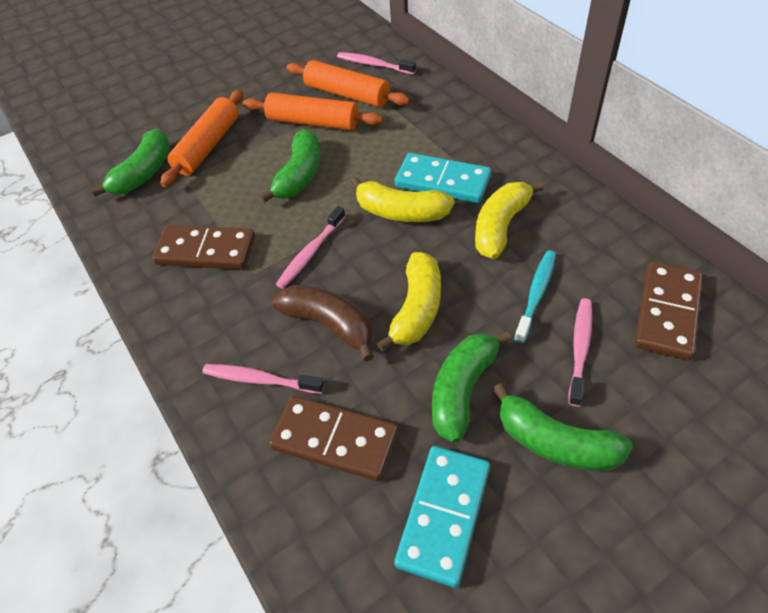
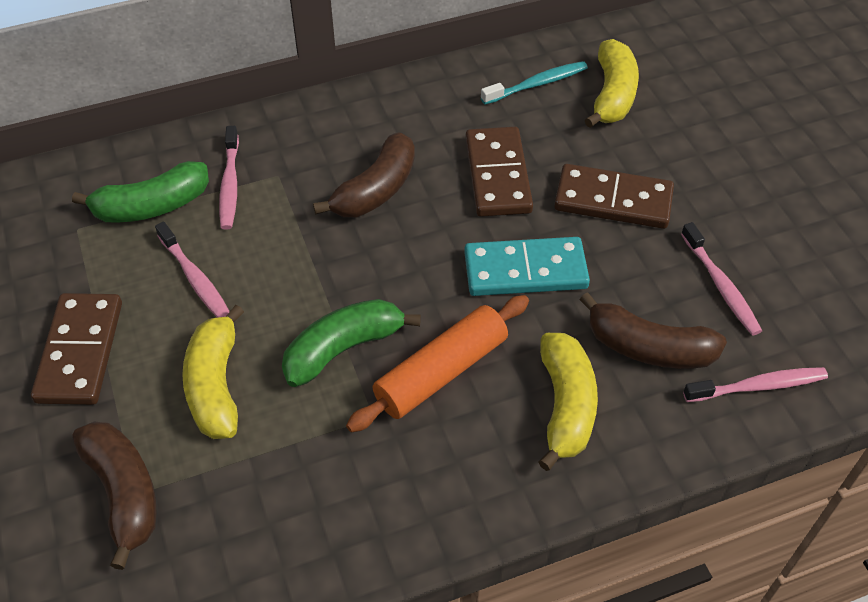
brown banana: 1 -> 3
green banana: 4 -> 2
orange rolling pin: 3 -> 1
turquoise domino: 2 -> 1

